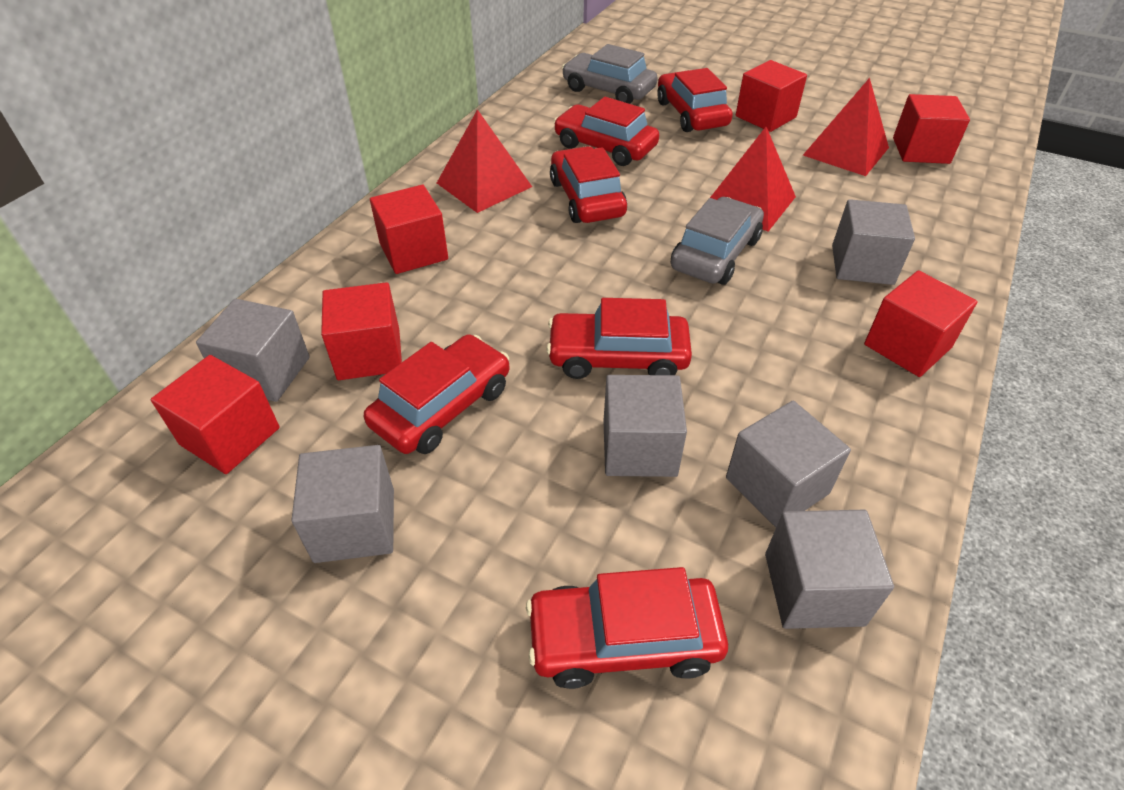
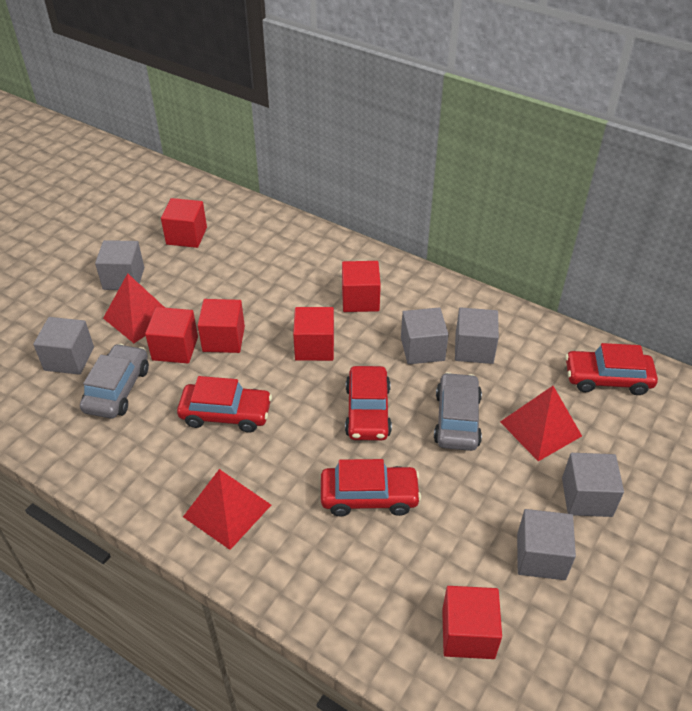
red car: 6 -> 4

